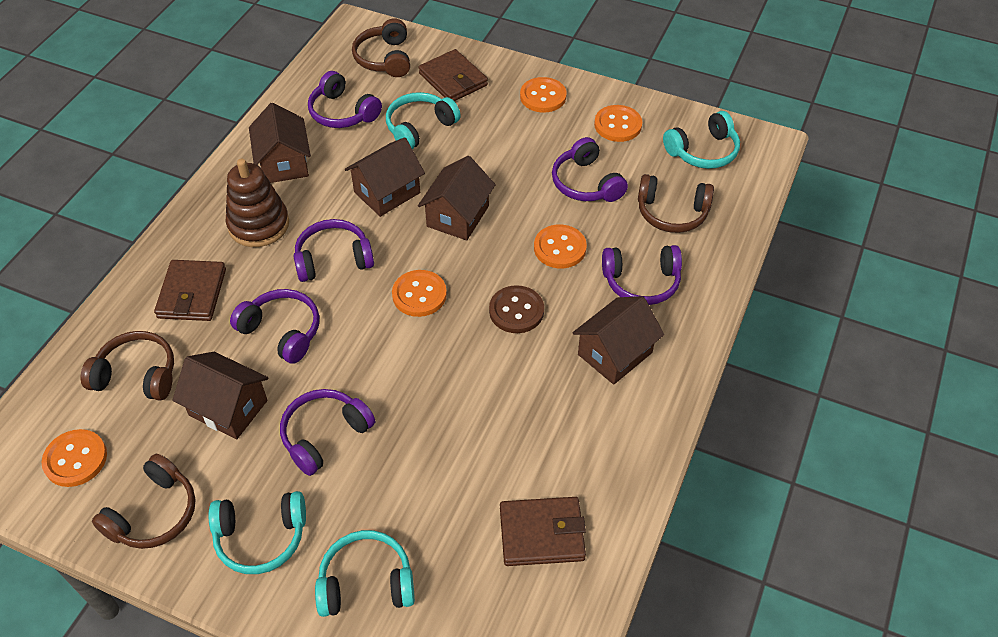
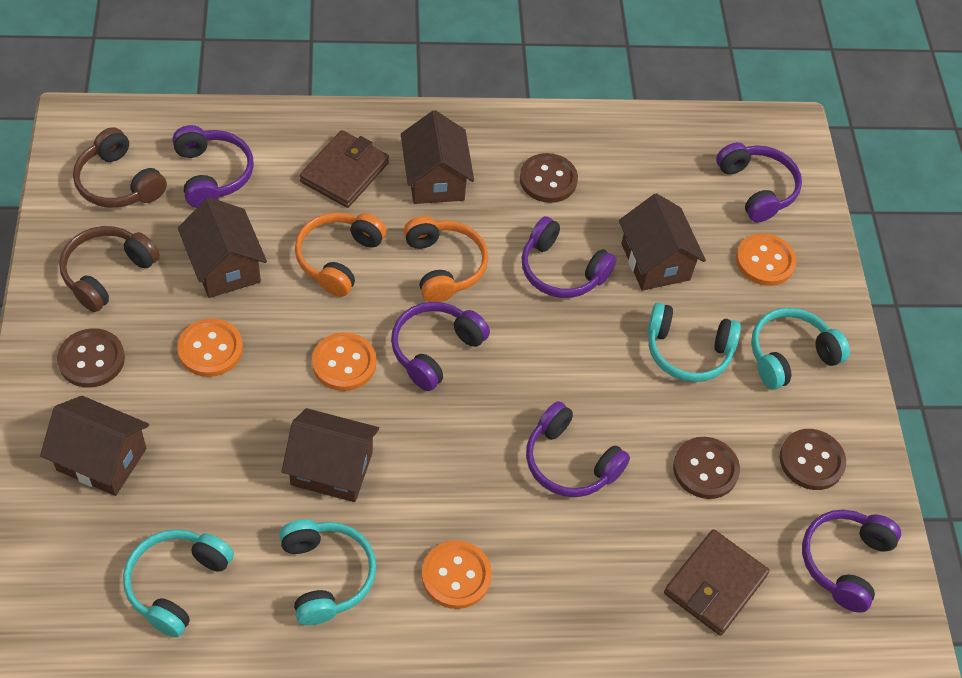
brown button: 1 -> 4
brown headphones: 4 -> 2
brown stacking toy: 1 -> 0
brown wallet: 3 -> 2
orange button: 5 -> 4
orange headphones: 0 -> 2

